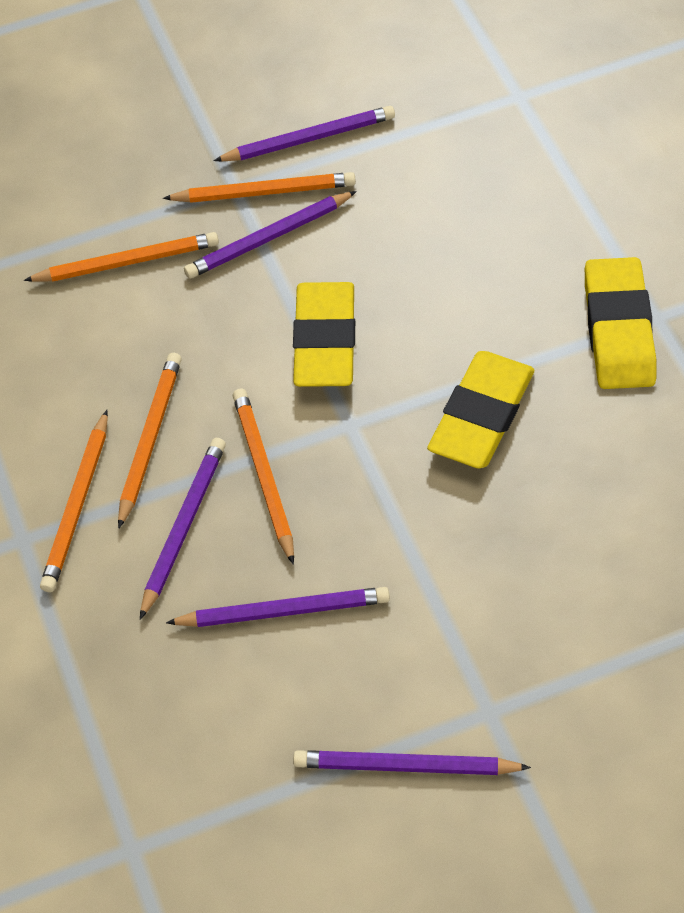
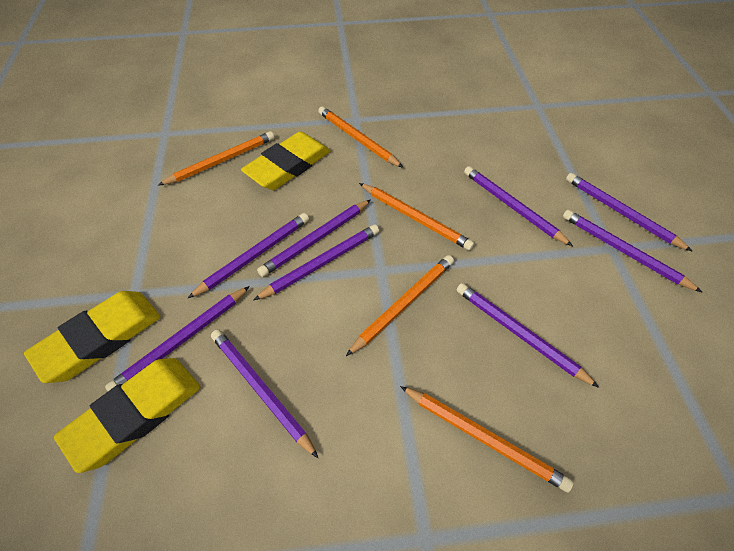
purple pencil: 5 -> 9

